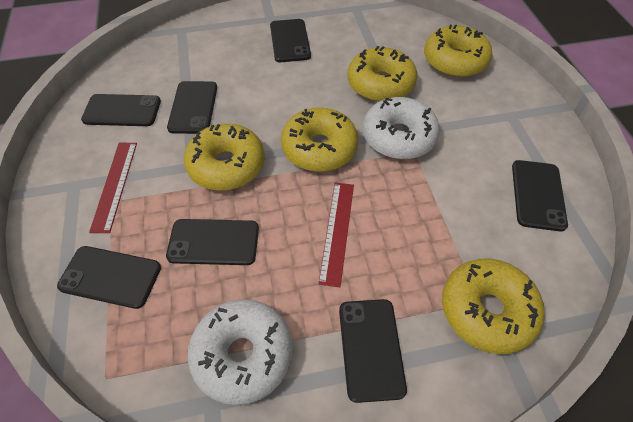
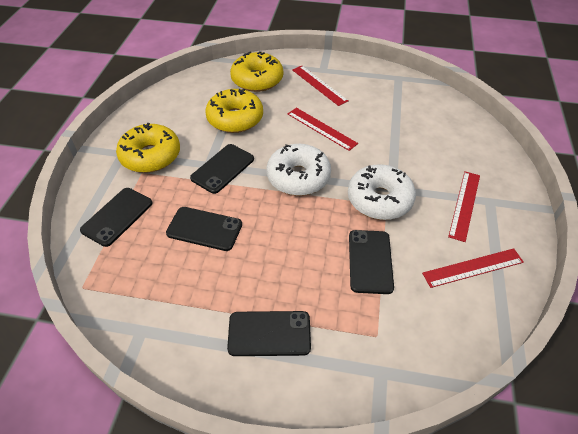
black phone: 7 -> 5
red ruler: 2 -> 4
yellow donut: 5 -> 3

